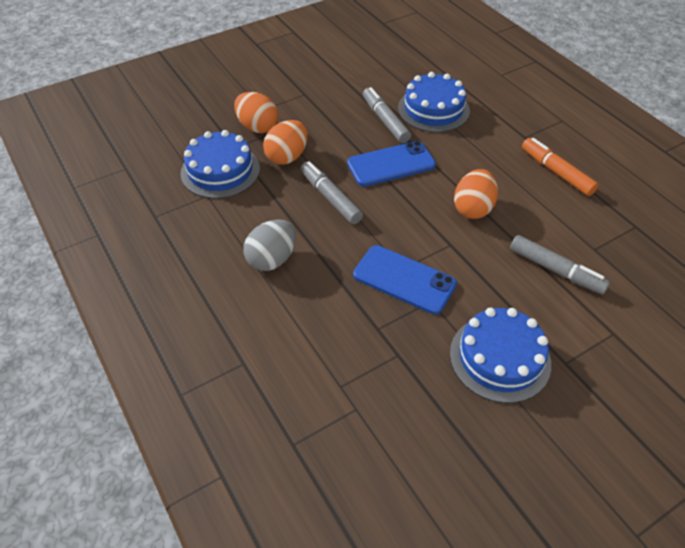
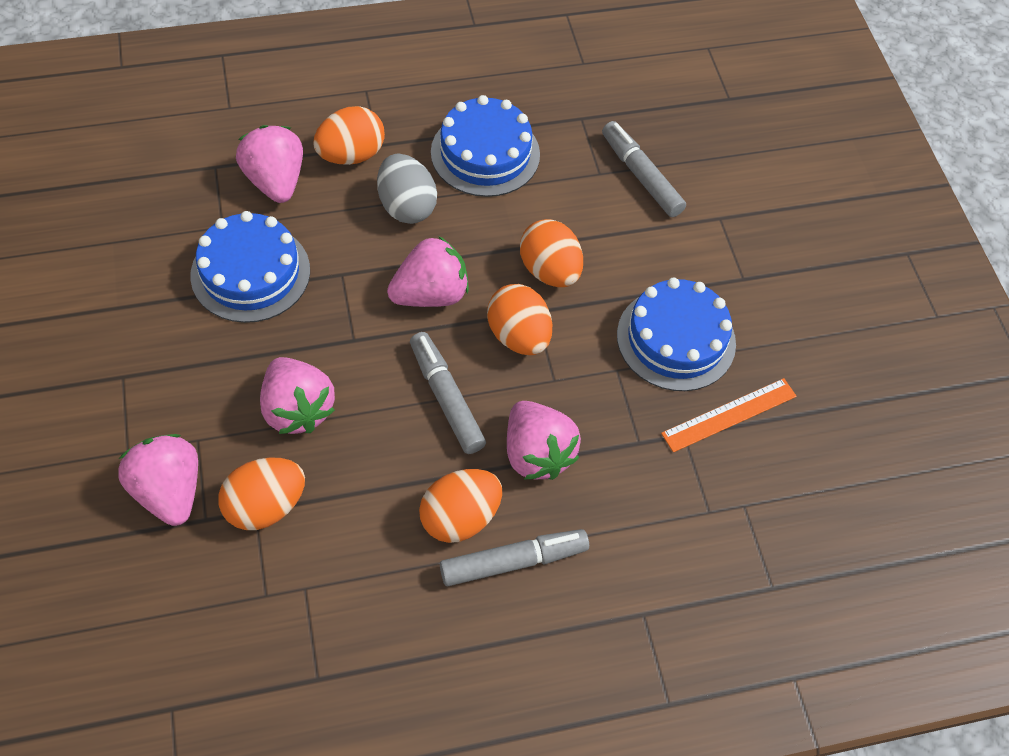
blue phone: 2 -> 0
orange egg: 3 -> 5
orange marker: 1 -> 0
orange ruler: 0 -> 1
pink strawberry: 0 -> 5

